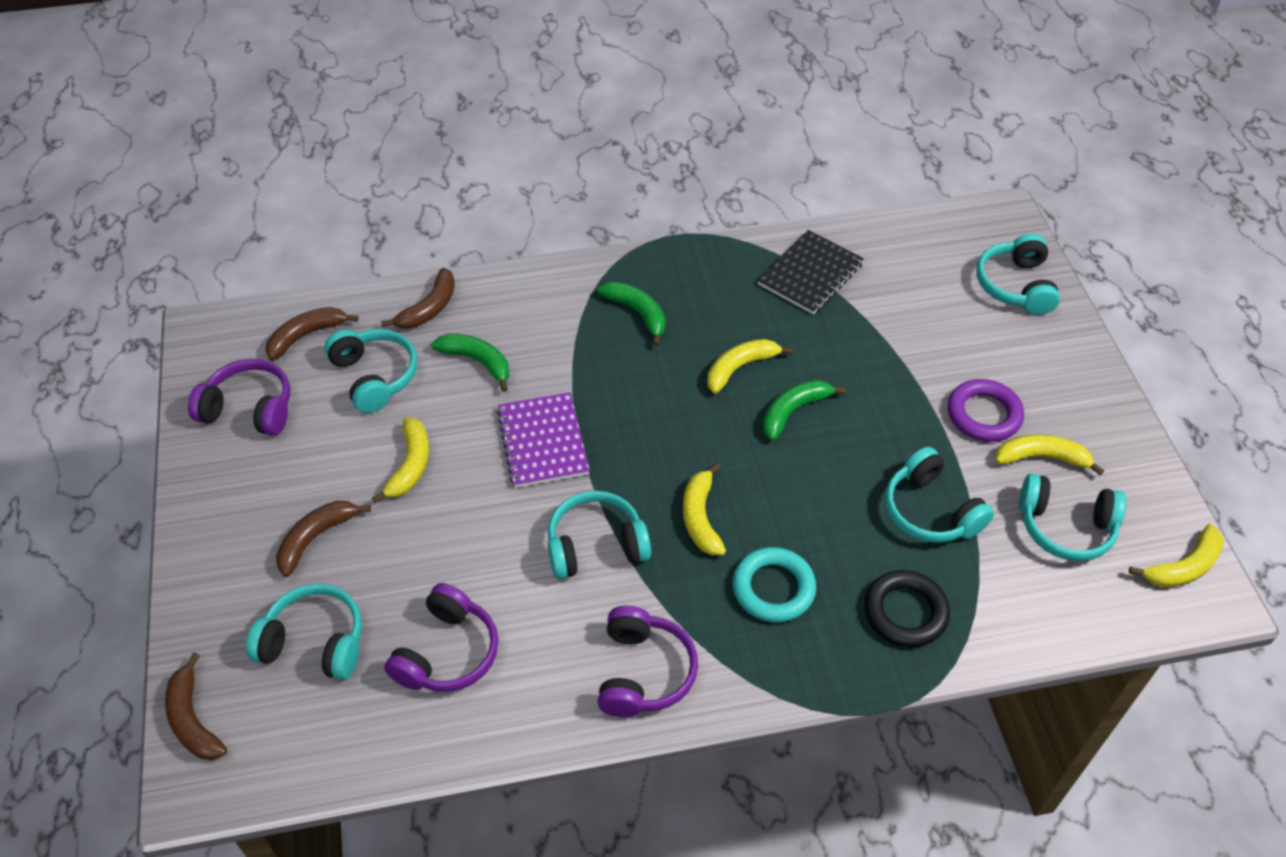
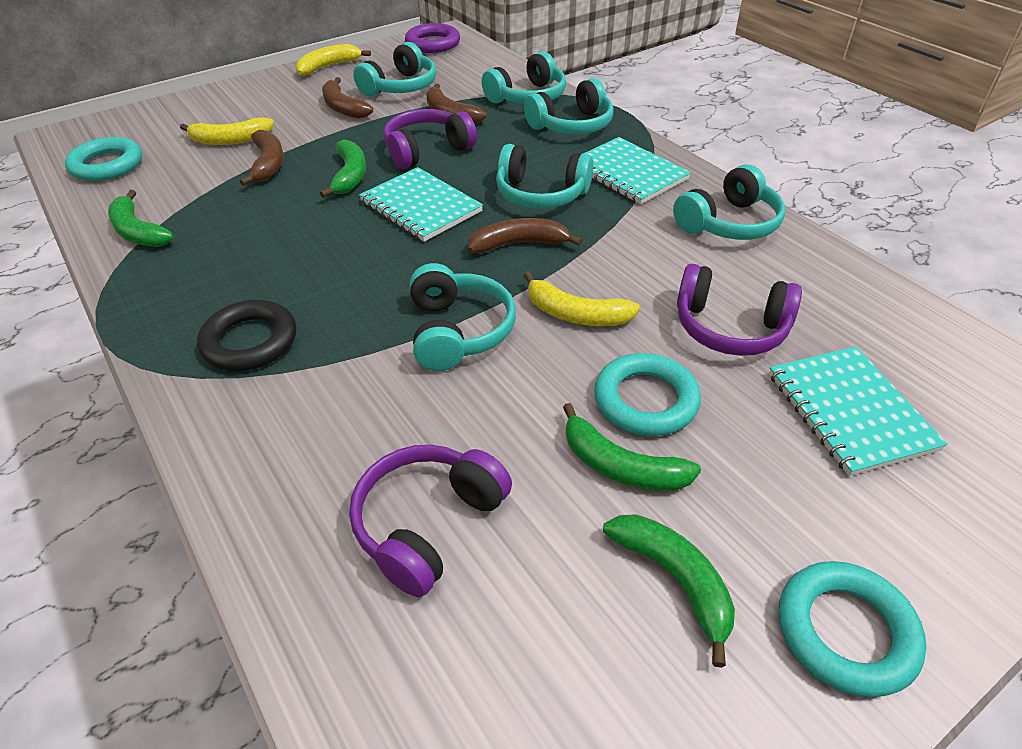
black notebook: 1 -> 0
green banana: 3 -> 4
purple notebook: 1 -> 0
turquoise notebook: 0 -> 3
turquoise ring: 1 -> 3
yellow banana: 5 -> 3

